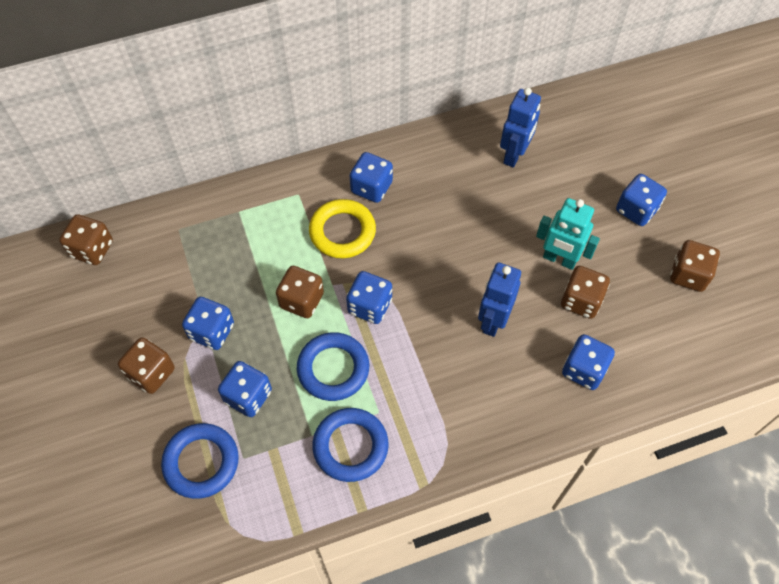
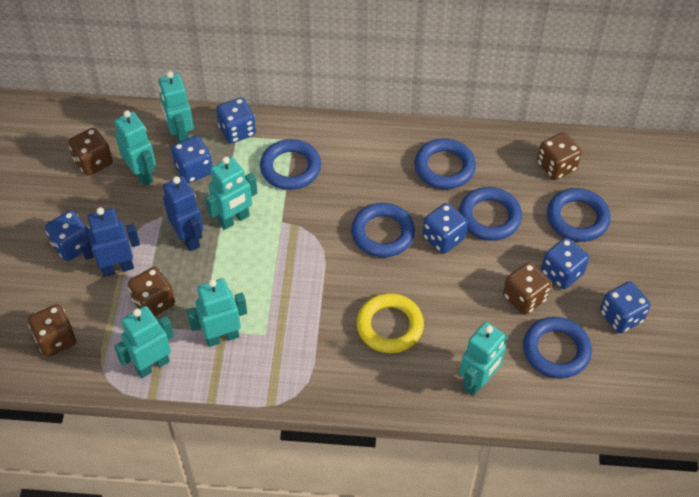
blue ring: 3 -> 6
turquoise robot: 1 -> 6

